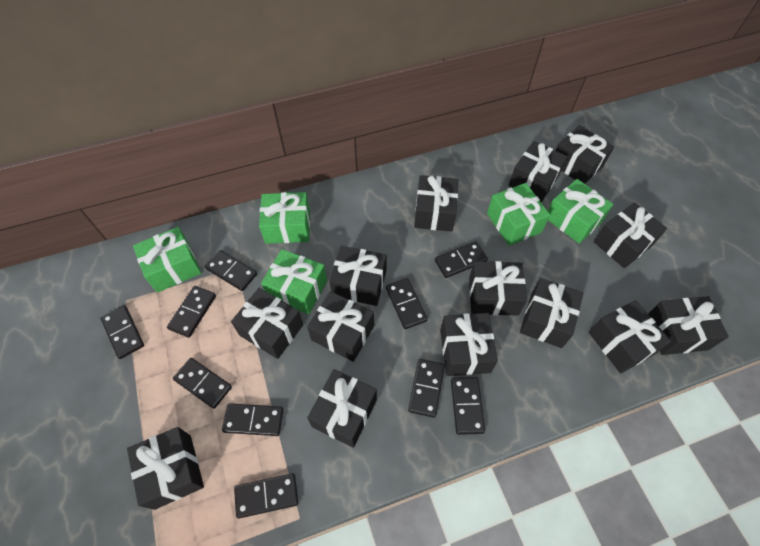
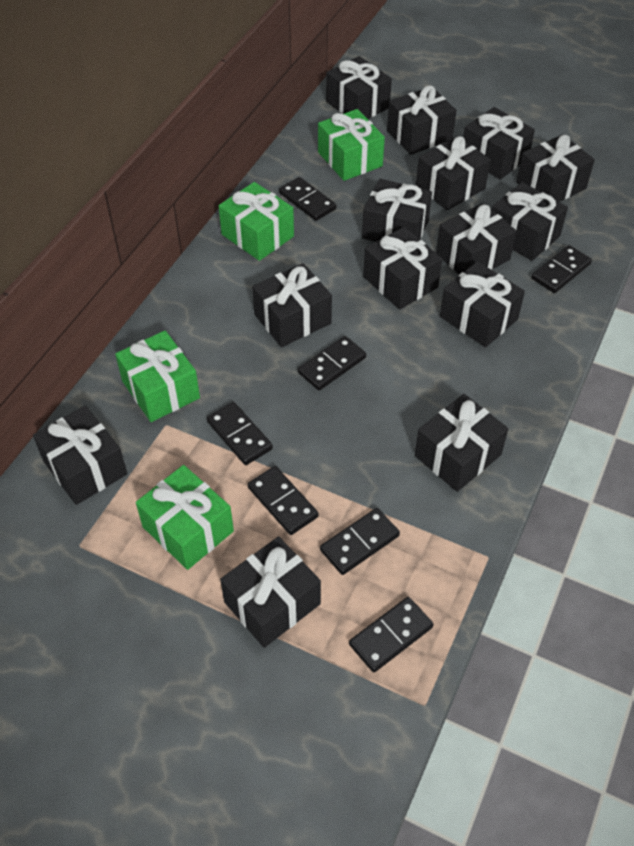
black domino: 10 -> 7
green gift: 5 -> 4

